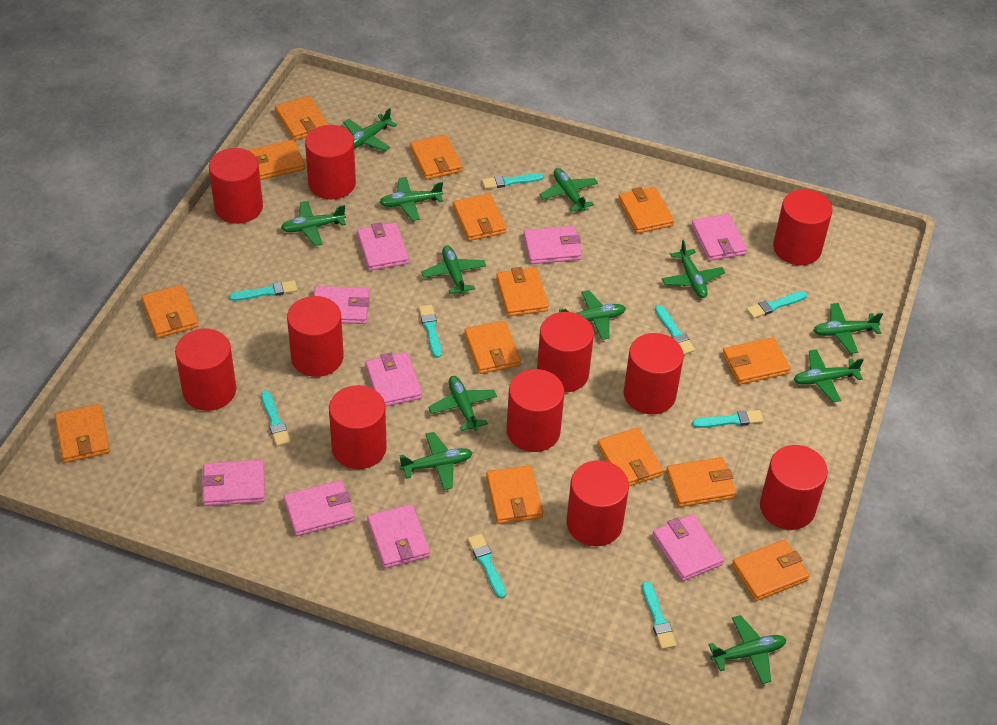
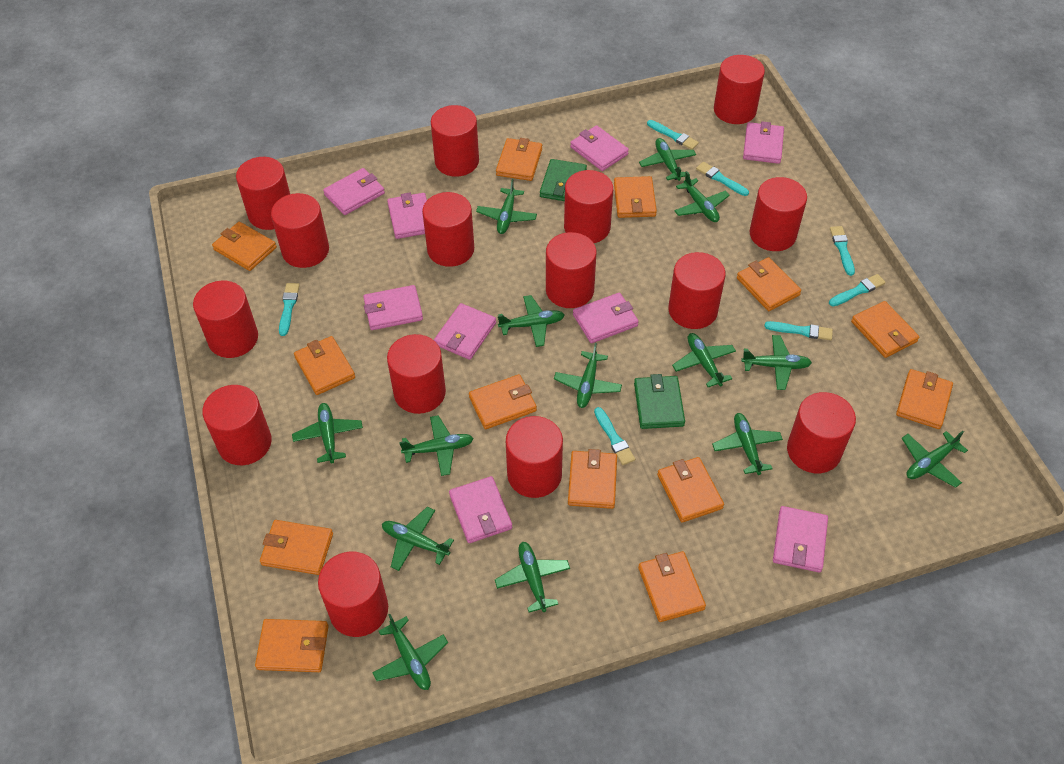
green plane: 12 -> 14
green wallet: 0 -> 2
orange wallet: 14 -> 13
red cylinder: 11 -> 15
turquoise brush: 9 -> 7

